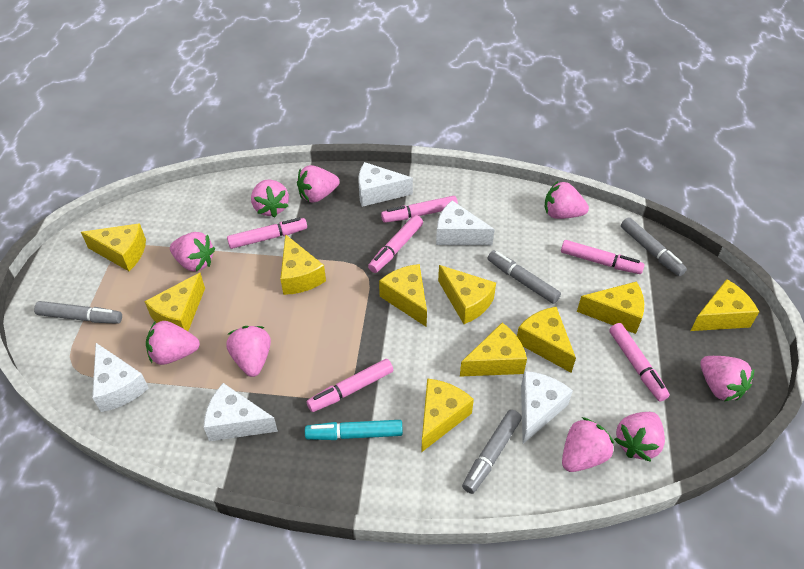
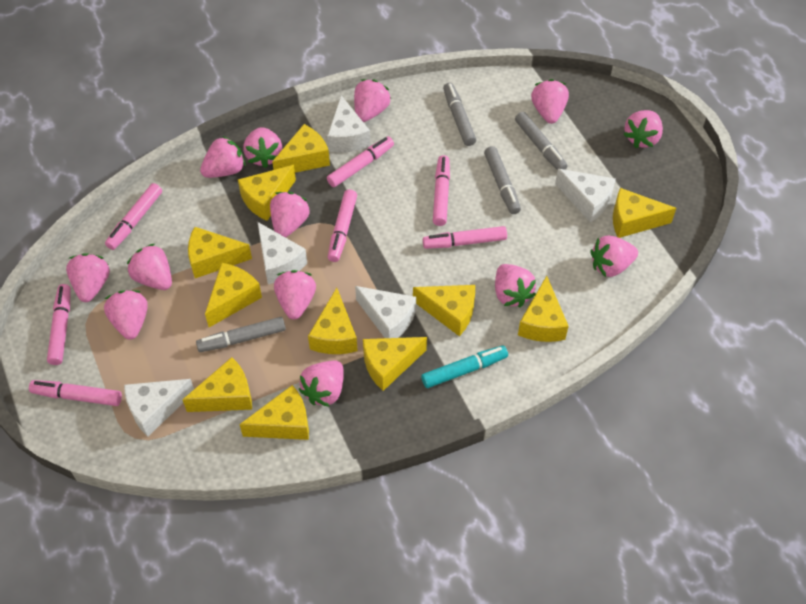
pink marker: 6 -> 7
pink strawberry: 9 -> 13
yellow cheese: 10 -> 11

